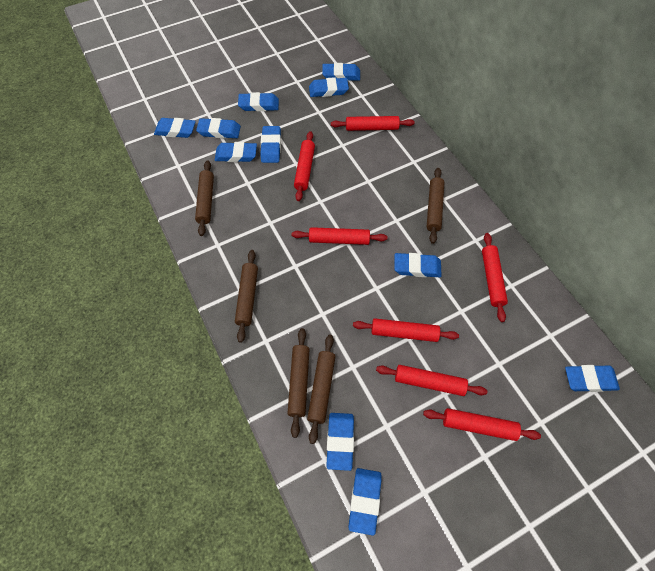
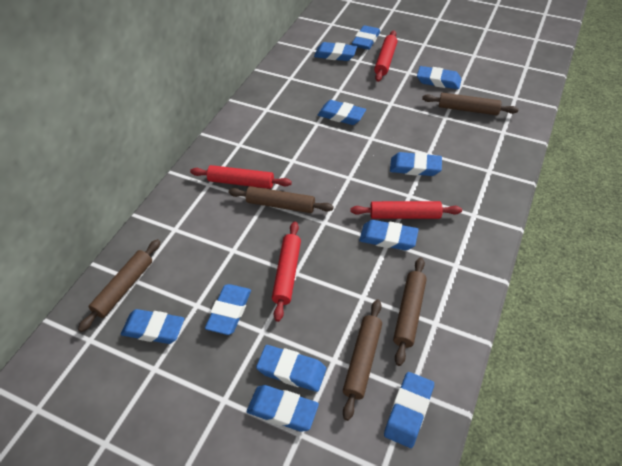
red rolling pin: 7 -> 4

